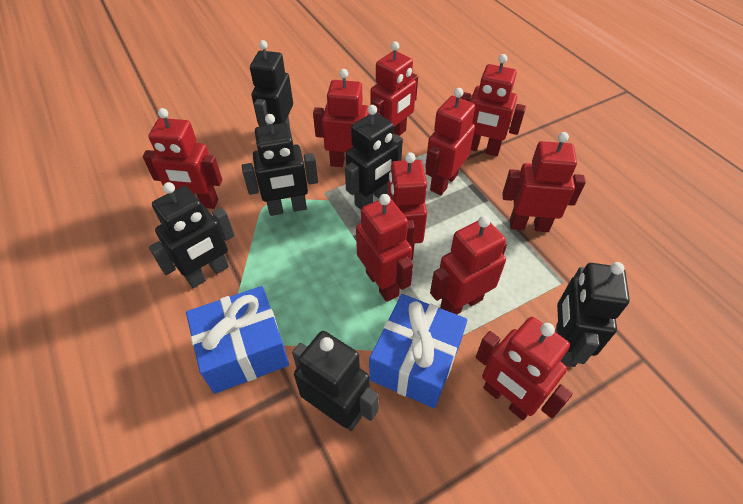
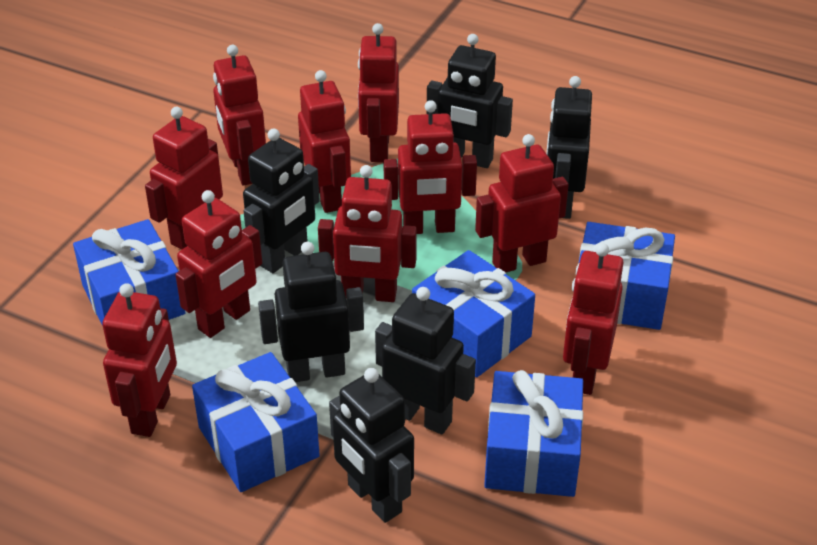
blue gift: 2 -> 5

